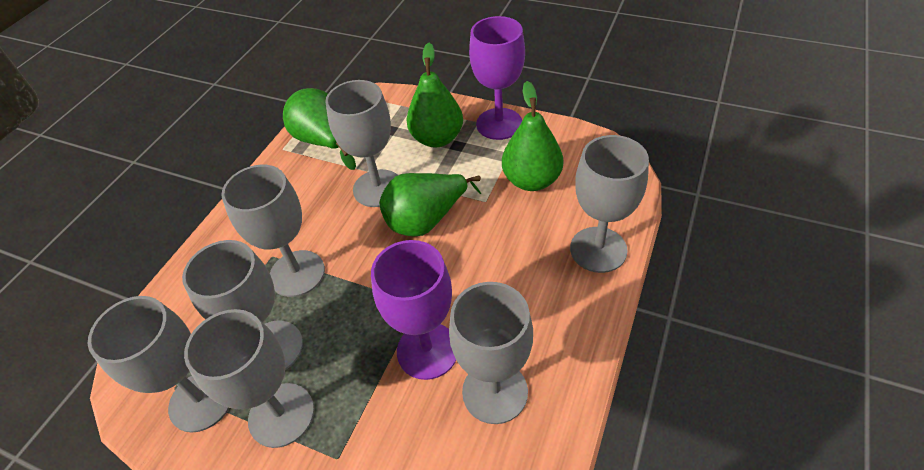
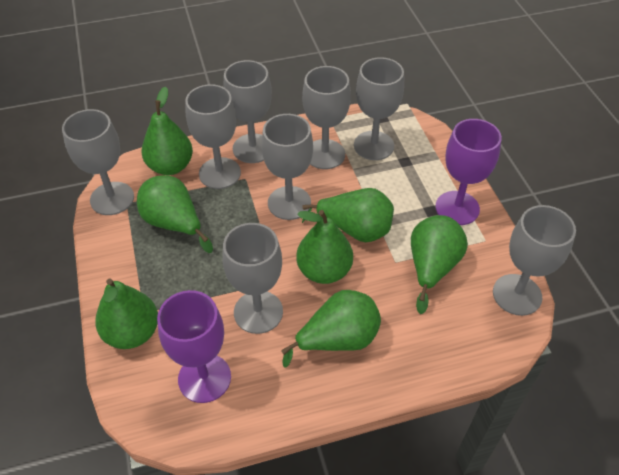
green pear: 4 -> 7
grey goblet: 7 -> 8

